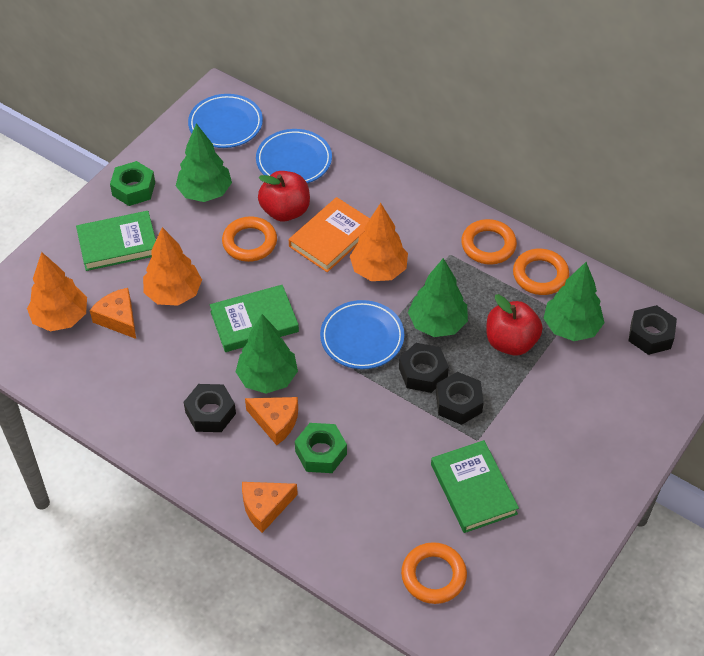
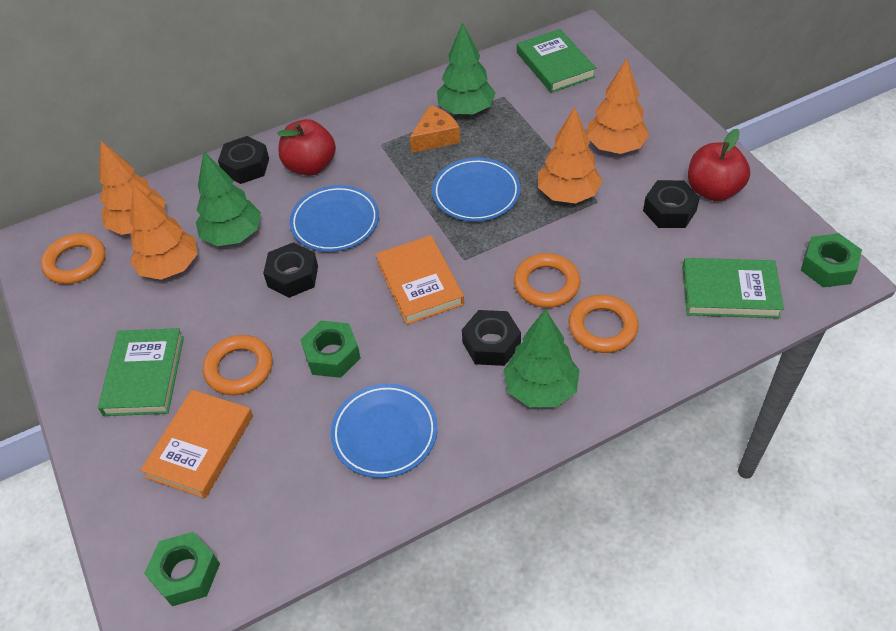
green nut: 2 -> 3
green tree: 4 -> 3
orange book: 1 -> 2
orange cheese: 3 -> 1
orange tree: 3 -> 4

